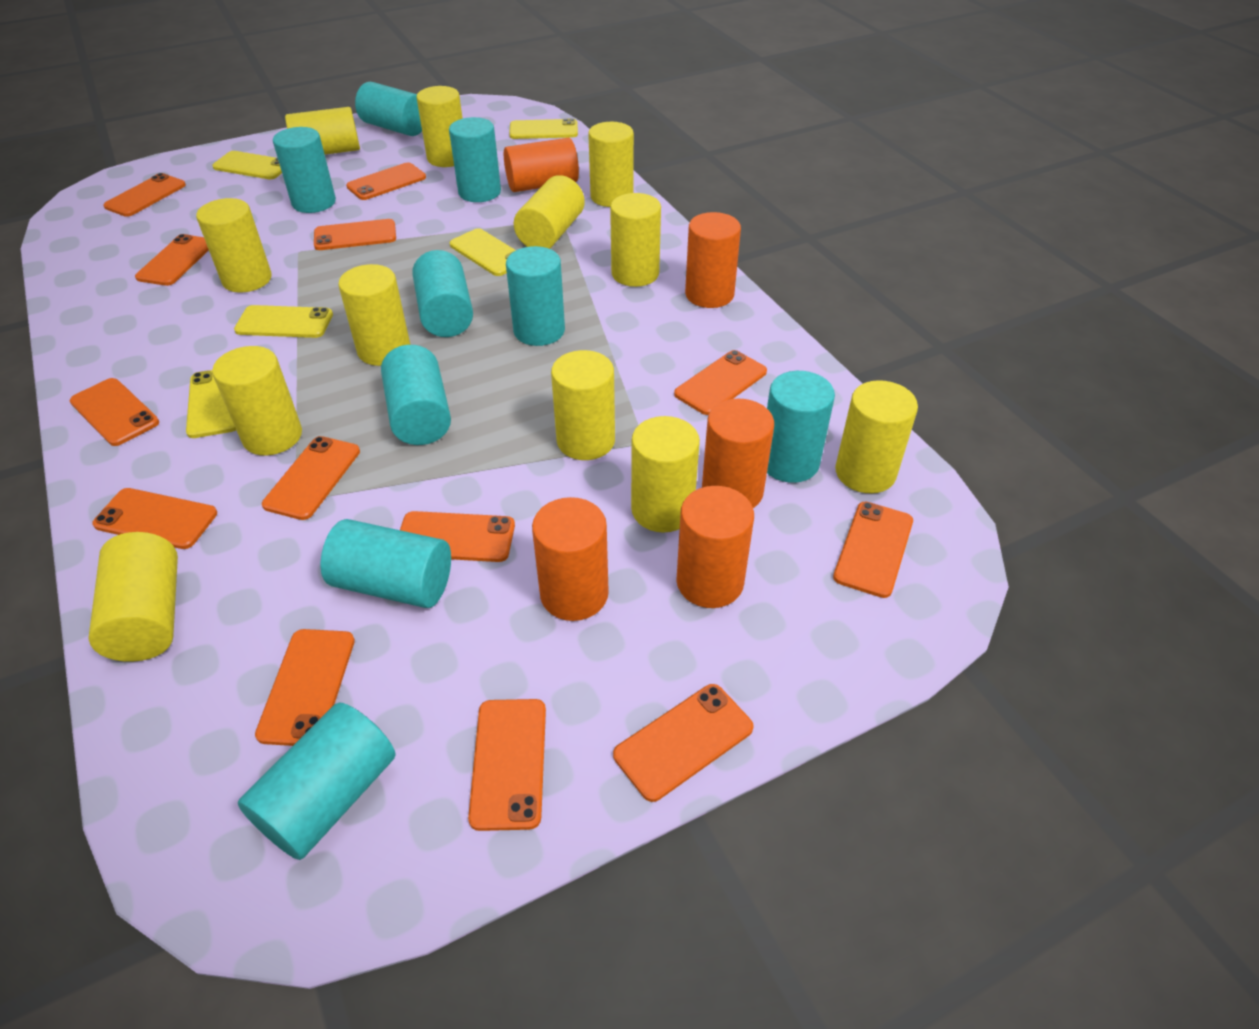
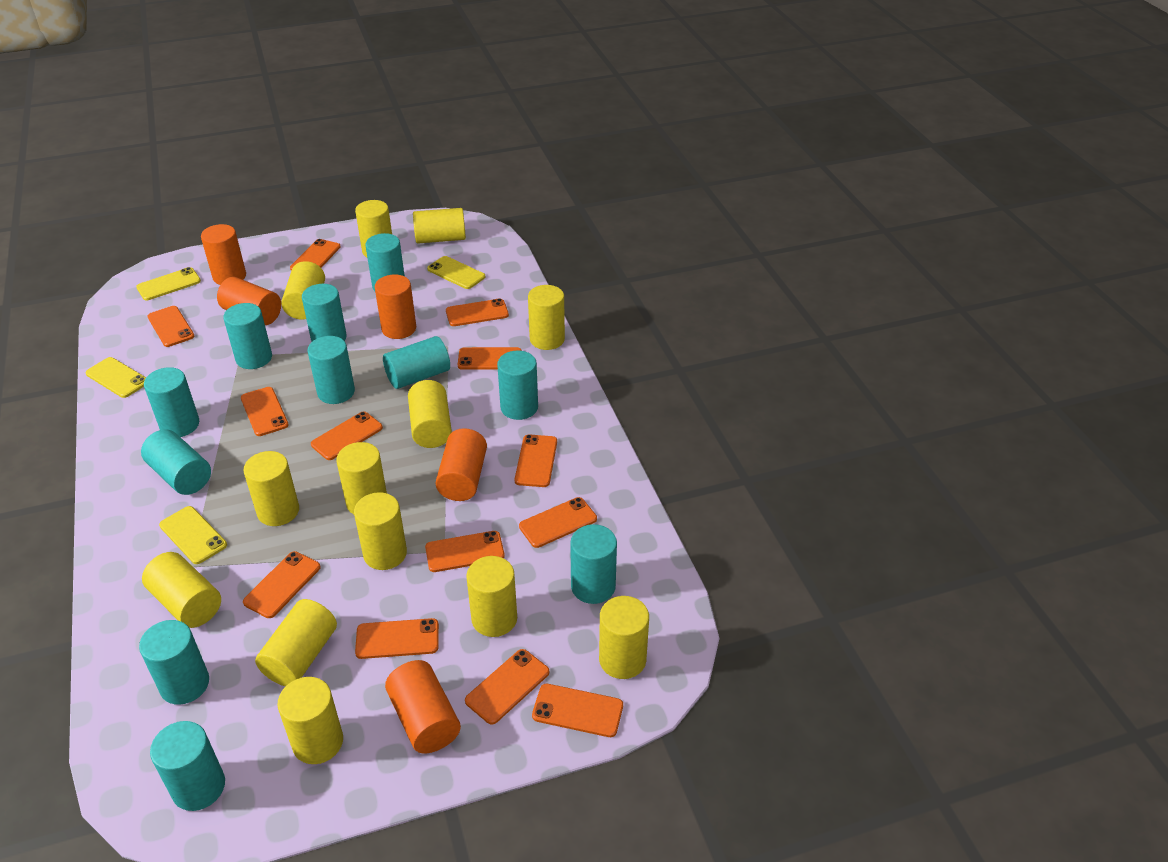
turquoise cylinder: 9 -> 11
yellow cylinder: 12 -> 13
yellow phone: 5 -> 4

